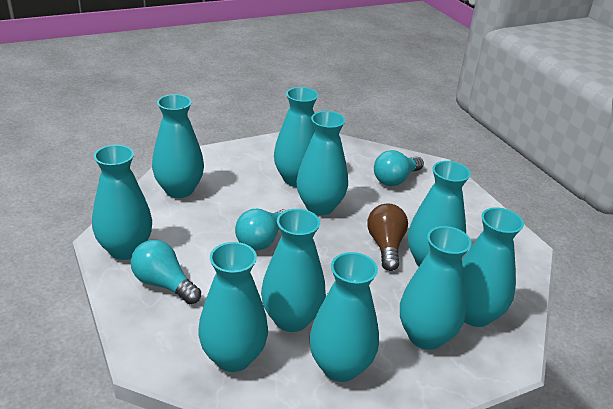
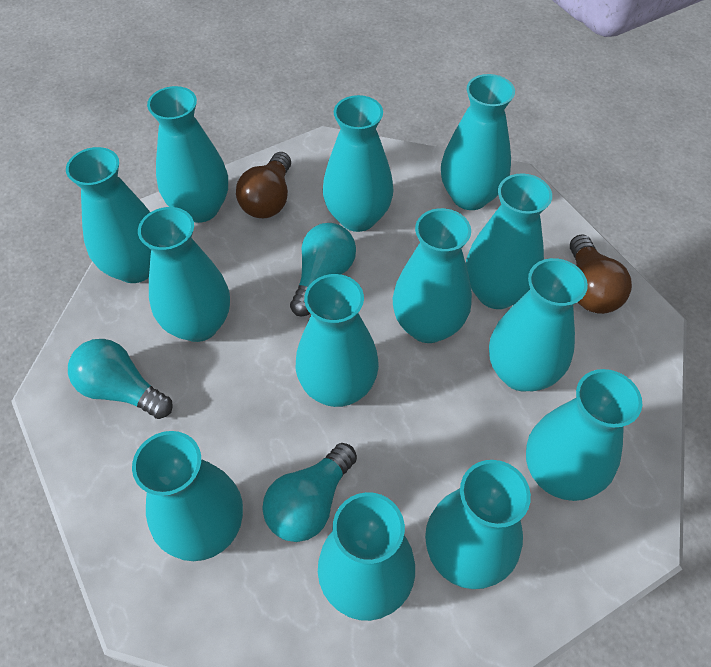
brown light bulb: 1 -> 2
turquoise vase: 10 -> 13

